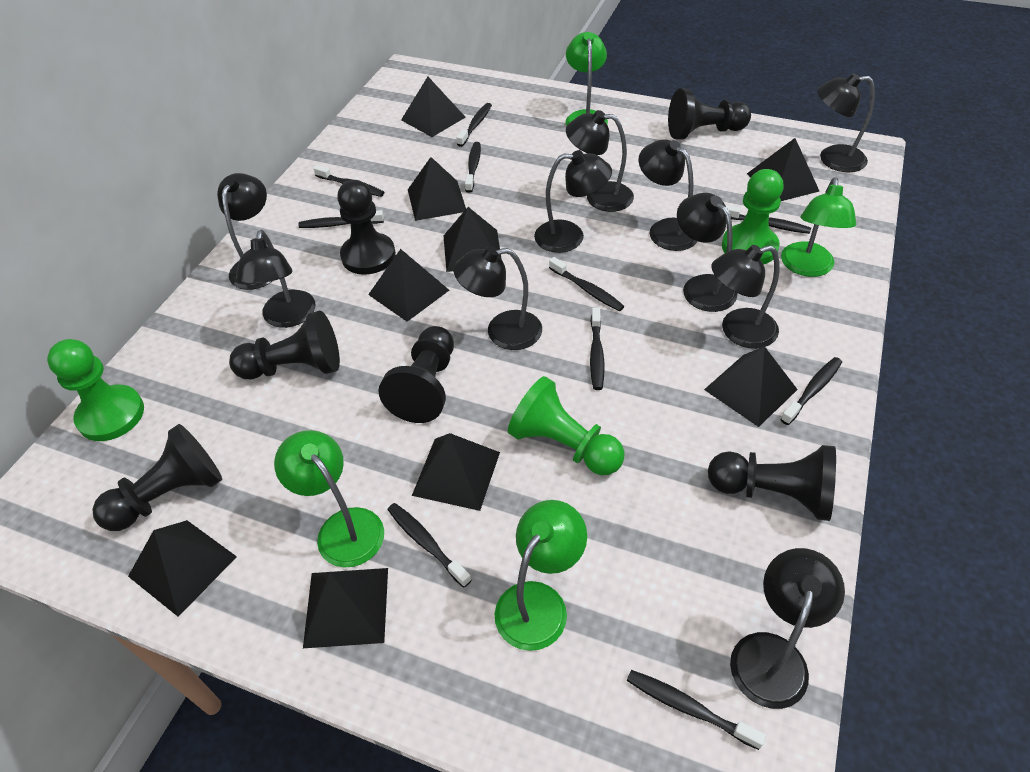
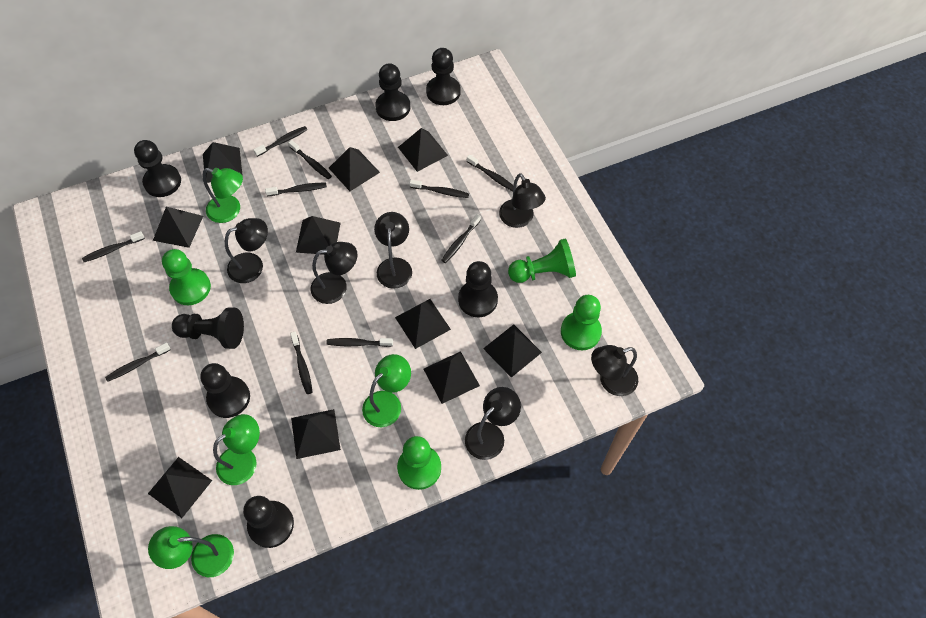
black lamp: 10 -> 6
black pawn: 6 -> 7
black pyramid: 9 -> 10
green pawn: 3 -> 4

